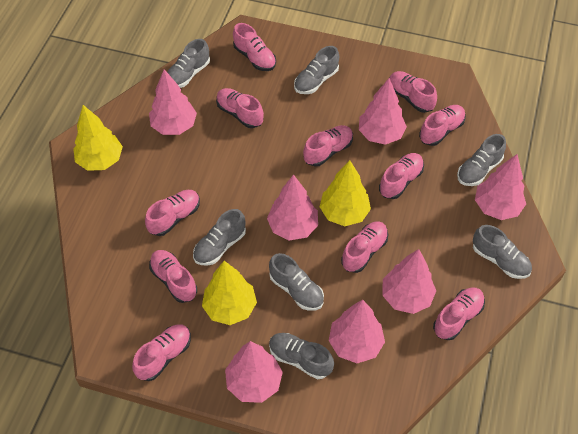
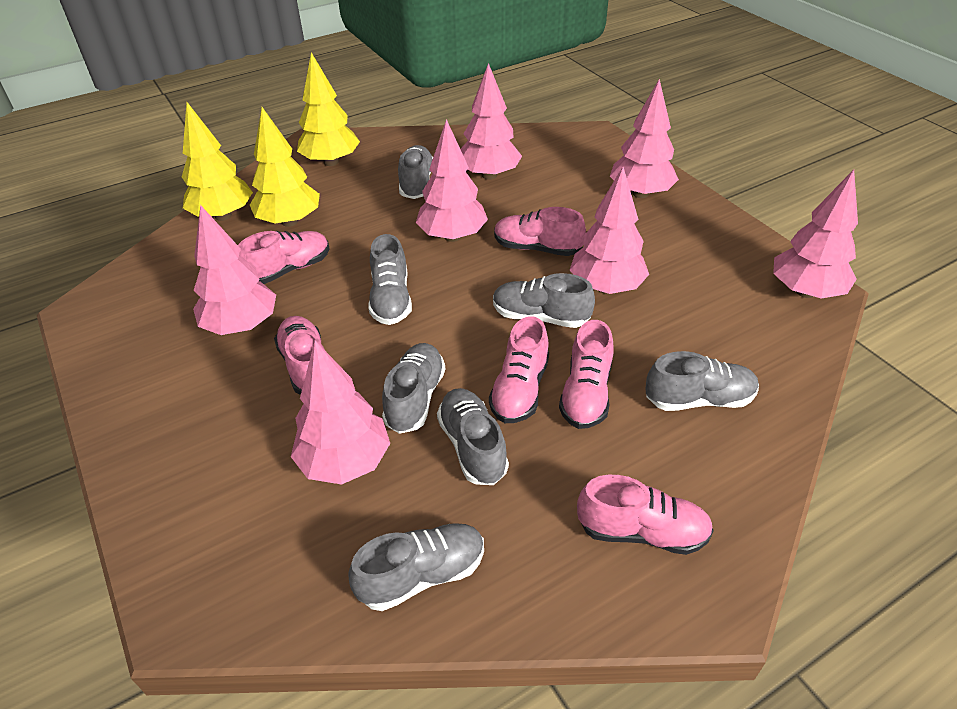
pink shoe: 11 -> 6

